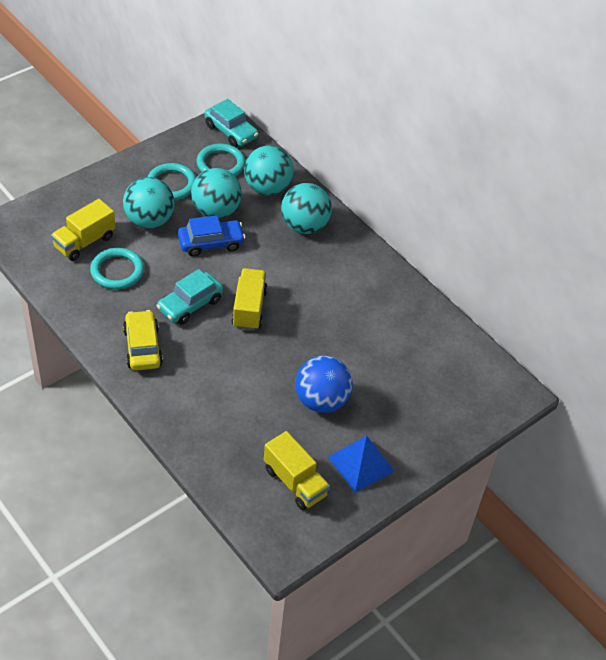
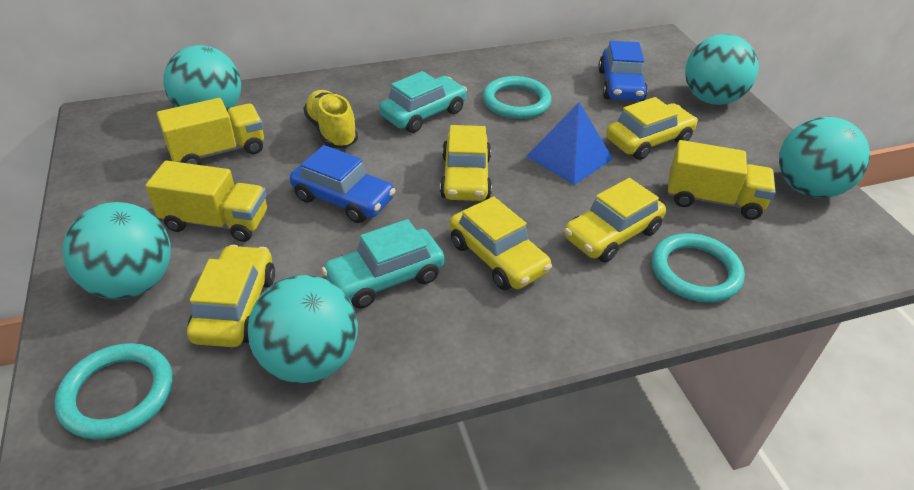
blue ball: 1 -> 0
blue car: 1 -> 2
turquoise ball: 4 -> 5
yellow car: 1 -> 5
yellow shoe: 0 -> 1

